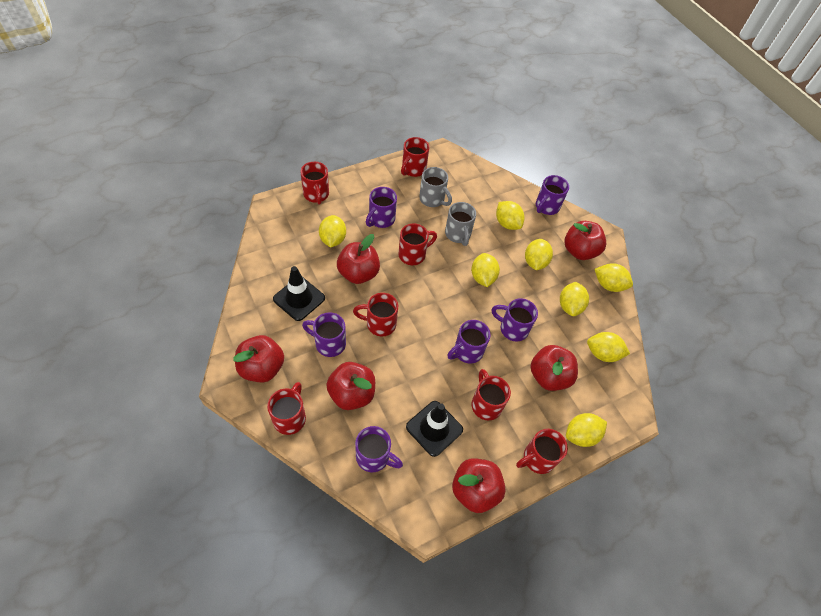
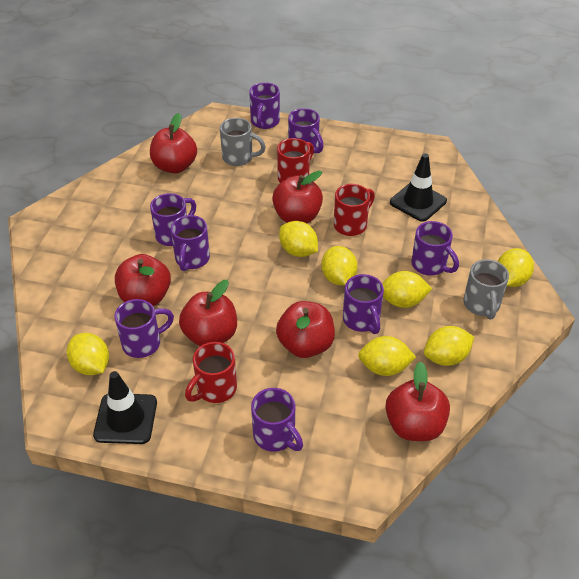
purple mug: 6 -> 8
red mug: 7 -> 3
yellow lemon: 8 -> 7

